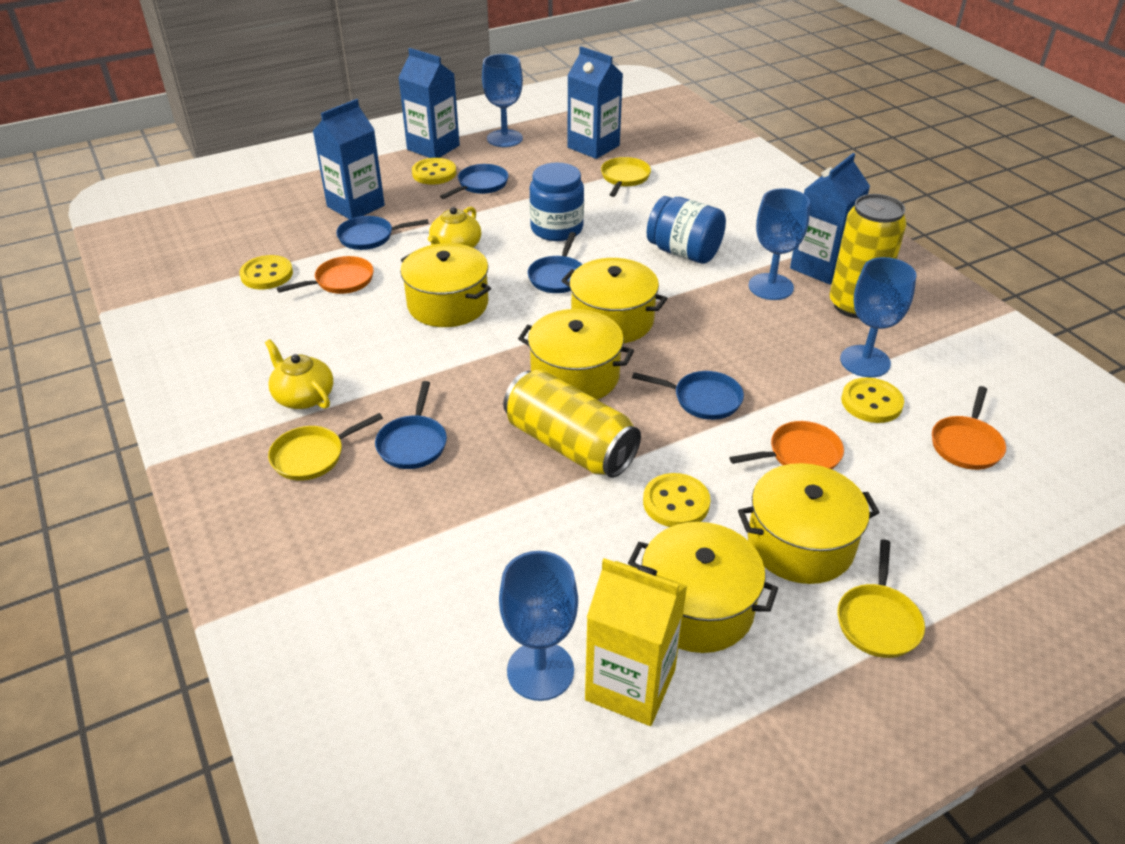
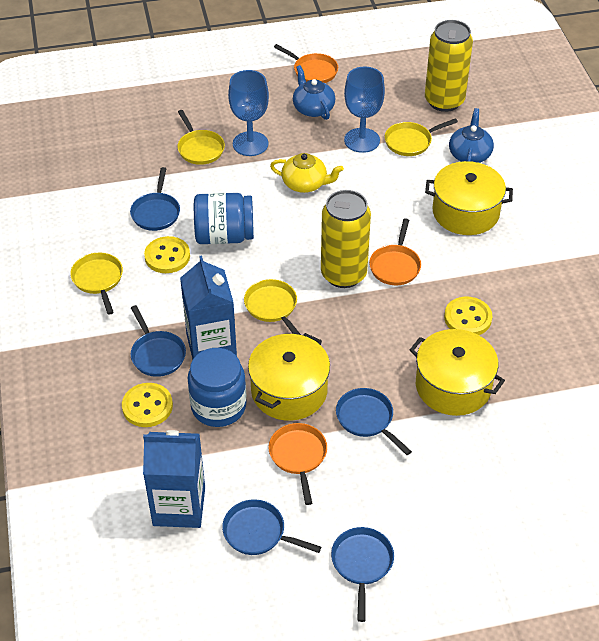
blue carton: 4 -> 2
blue goblet: 4 -> 2
blue teapot: 0 -> 2
yellow button: 4 -> 3
yellow carton: 1 -> 0
yellow pan: 3 -> 4
yellow pot: 5 -> 3
yellow teapot: 2 -> 1

